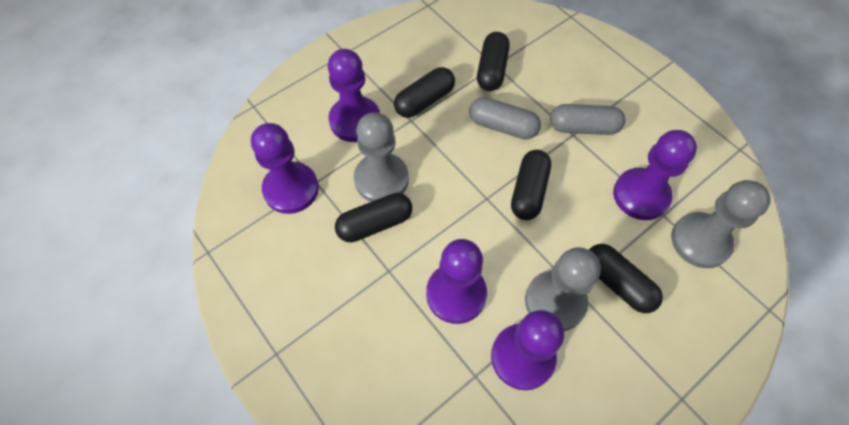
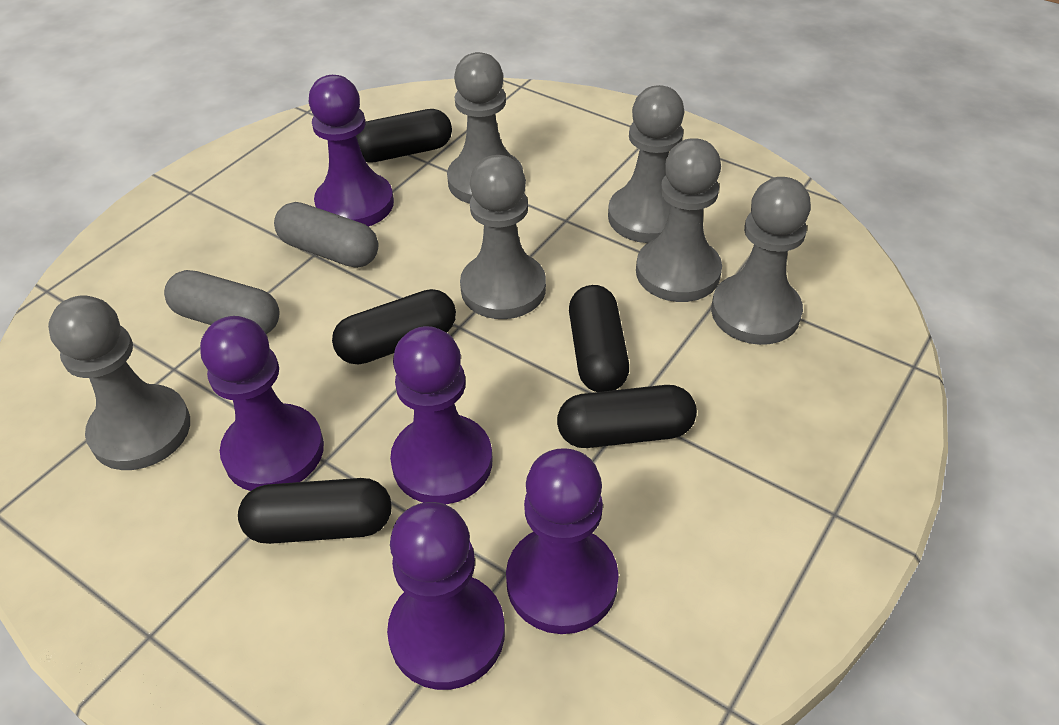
grey pawn: 3 -> 6

